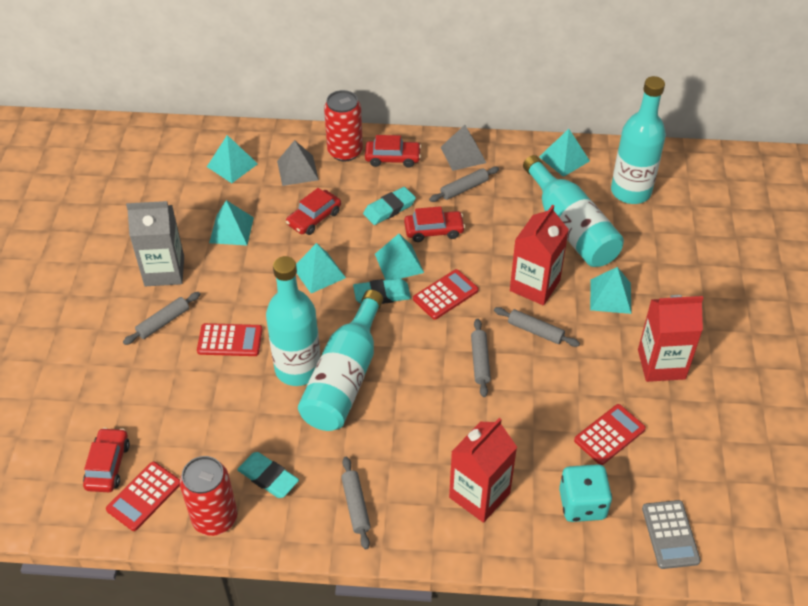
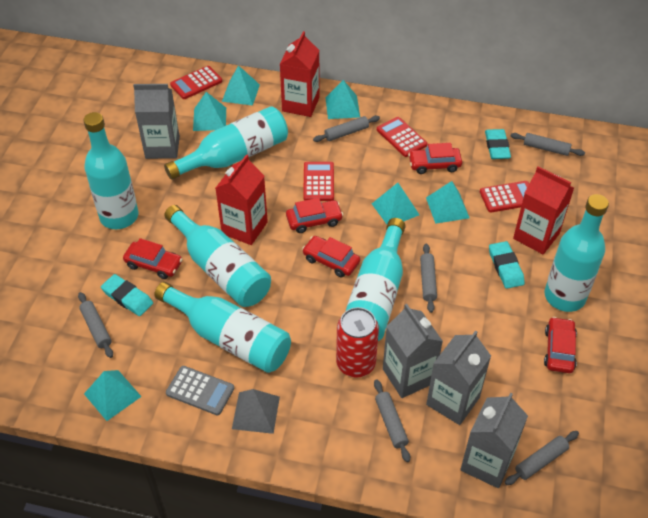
grey carton: 1 -> 4
grey pyramid: 2 -> 1
grey rolling pin: 5 -> 6
red can: 2 -> 1
red car: 4 -> 5
turquoise bottle: 4 -> 6
turquoise dice: 1 -> 0

